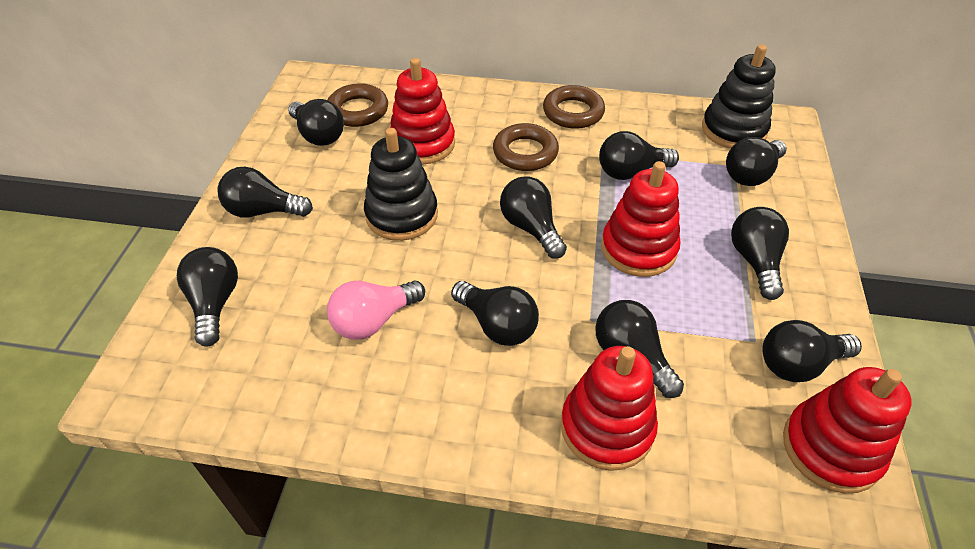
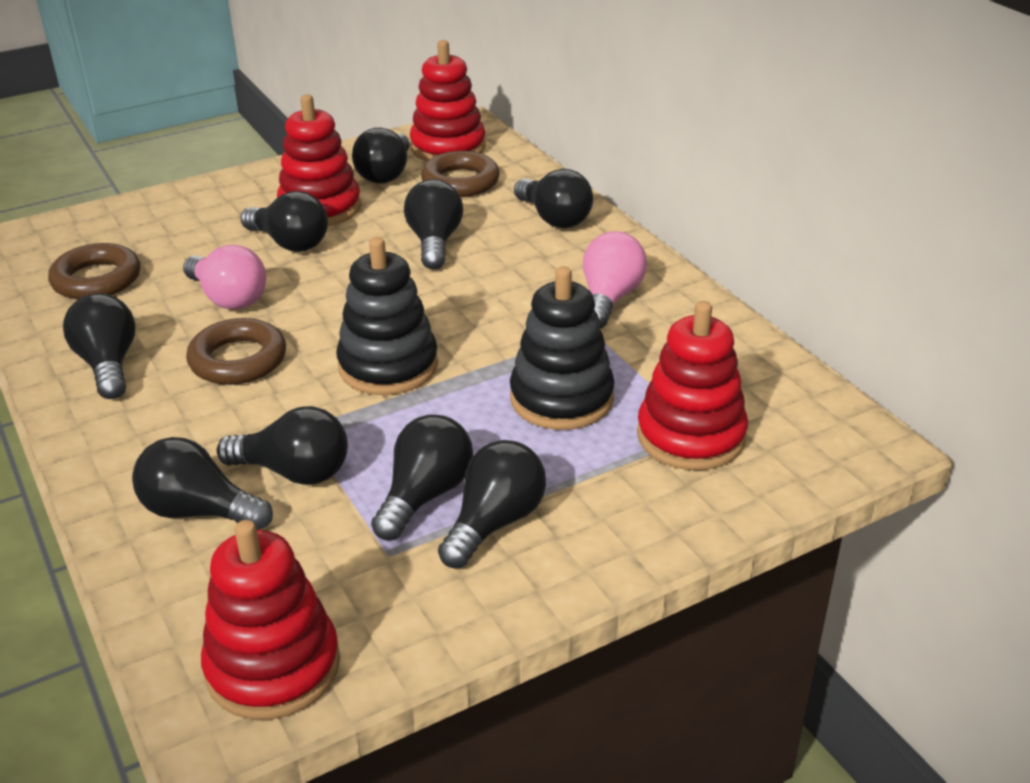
black light bulb: 10 -> 9
pink light bulb: 1 -> 2

